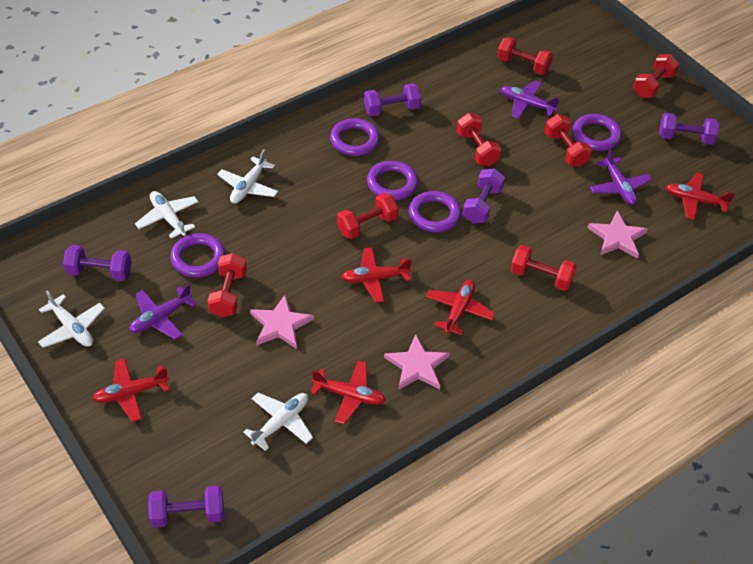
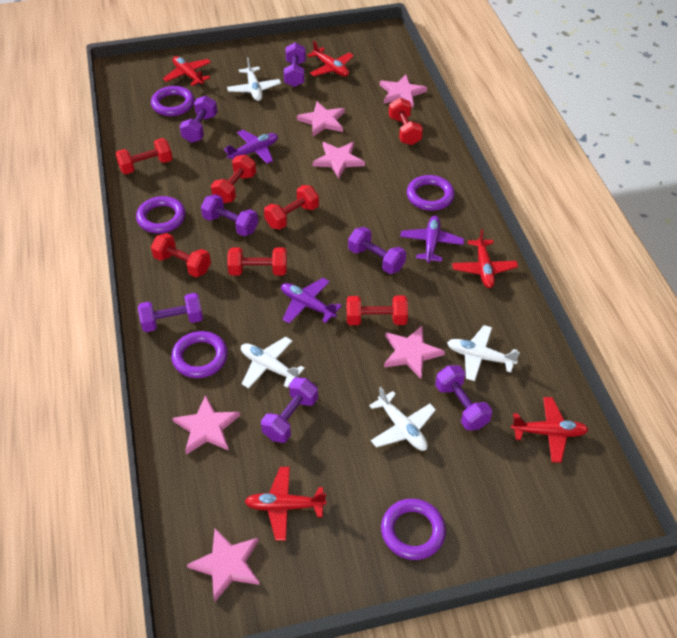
pink star: 3 -> 6
purple dumbbell: 5 -> 7

